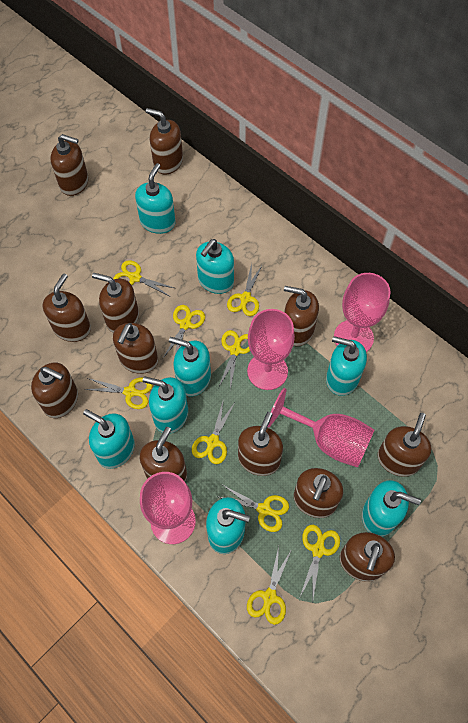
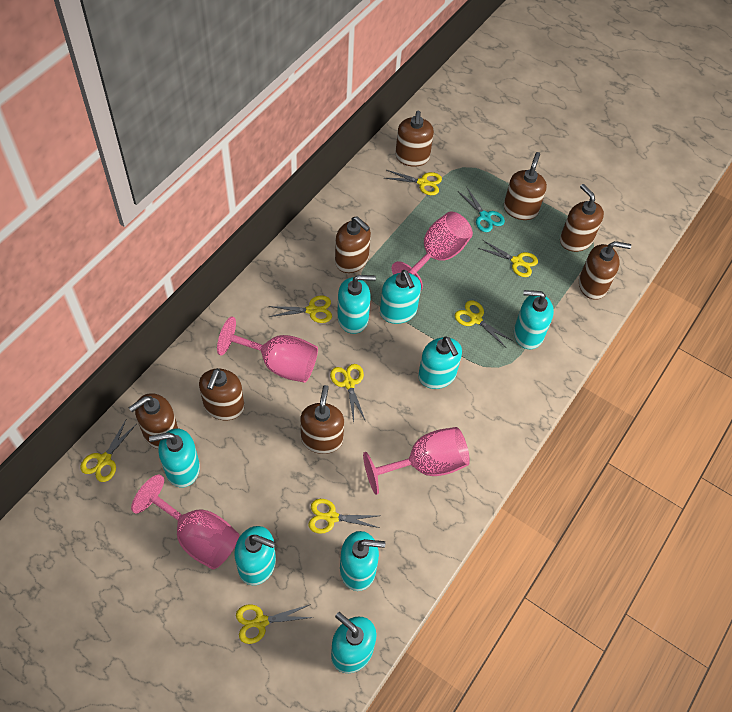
brown soap dispenser: 12 -> 8
turquoise scissors: 0 -> 1
yellow scissors: 9 -> 8

